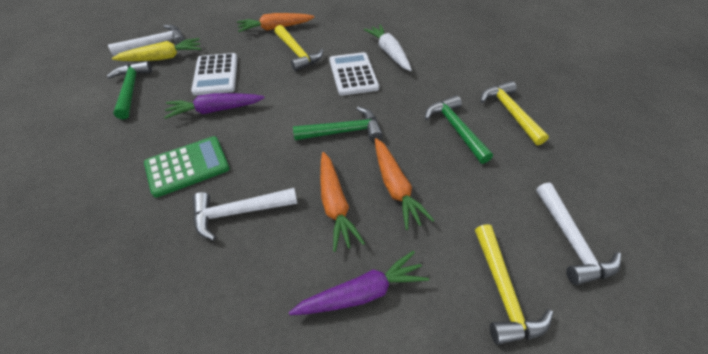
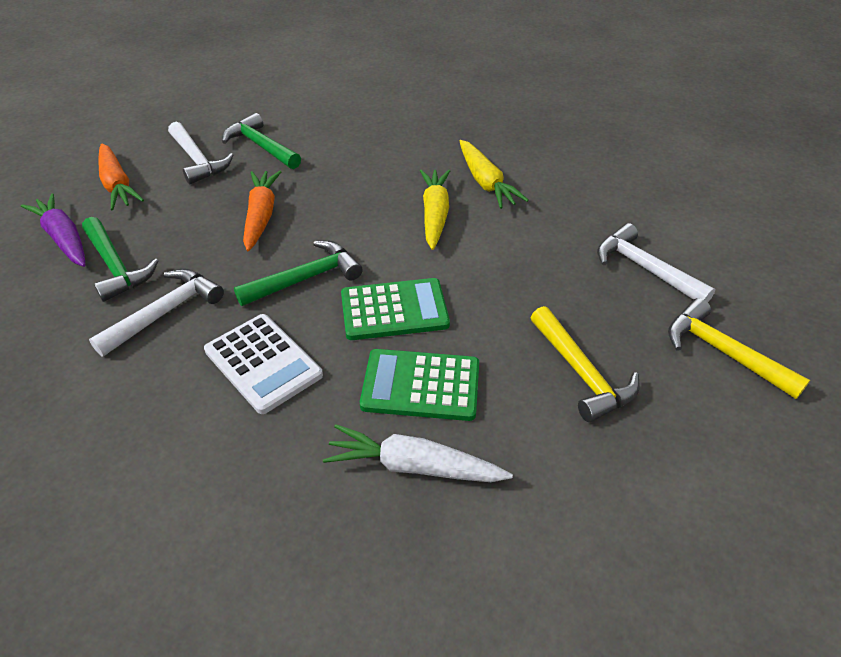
green calculator: 1 -> 2
orange carrot: 3 -> 2
purple carrot: 2 -> 1
white calculator: 2 -> 1
yellow carrot: 1 -> 2
yellow hammer: 3 -> 2

